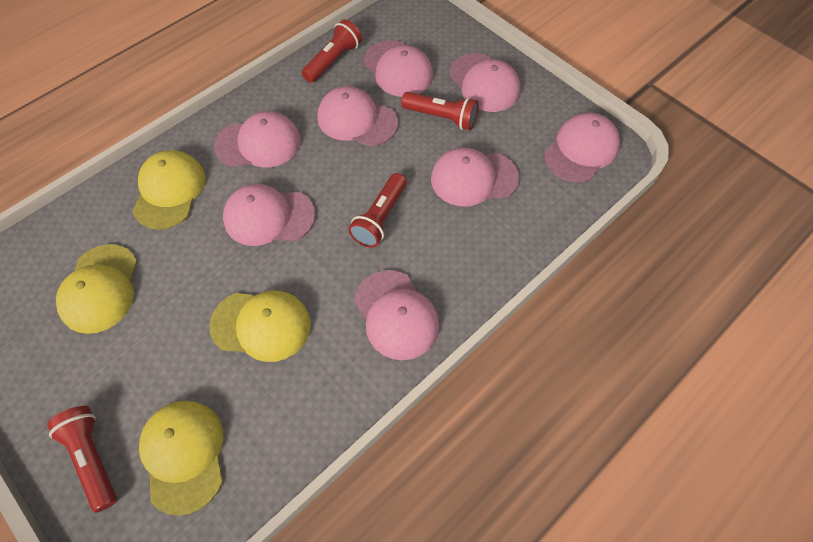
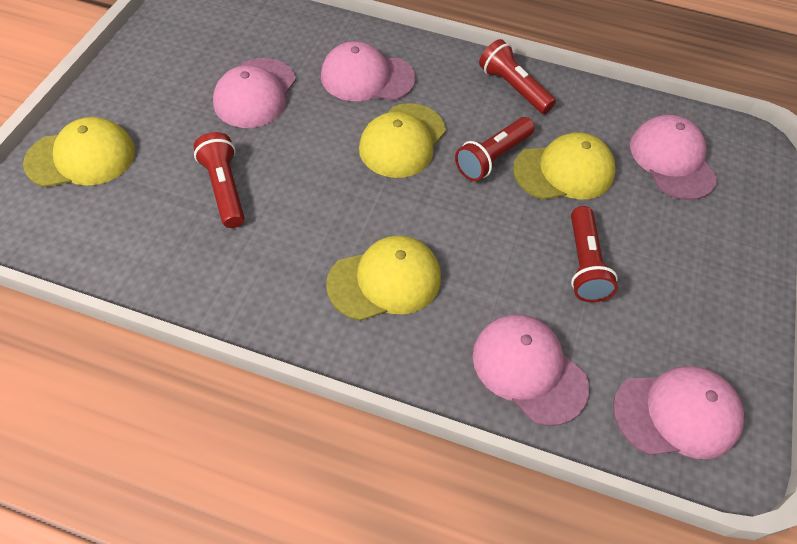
pink cap: 8 -> 5

